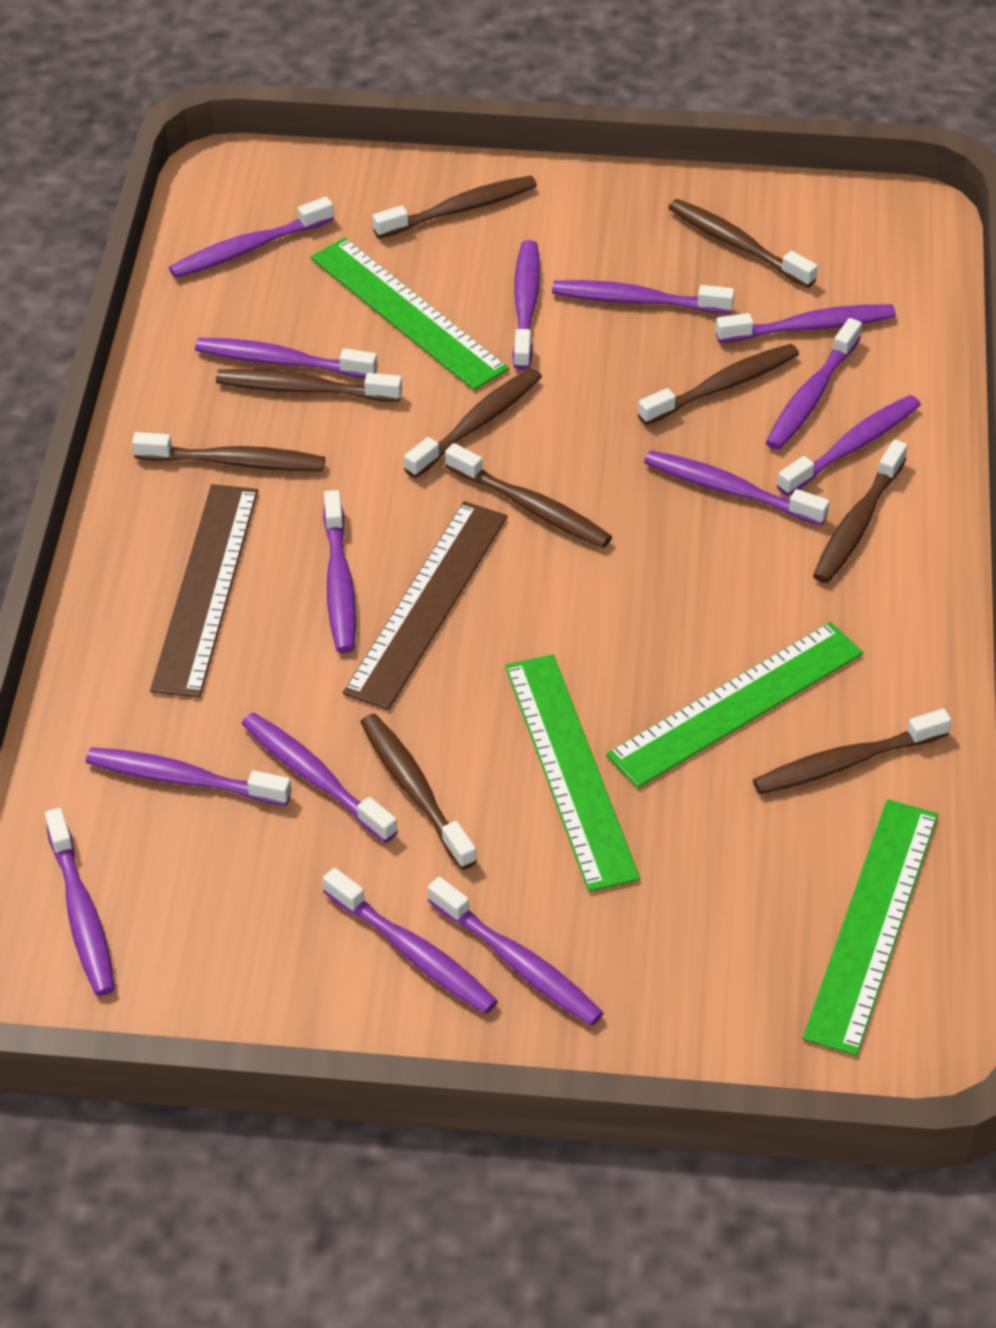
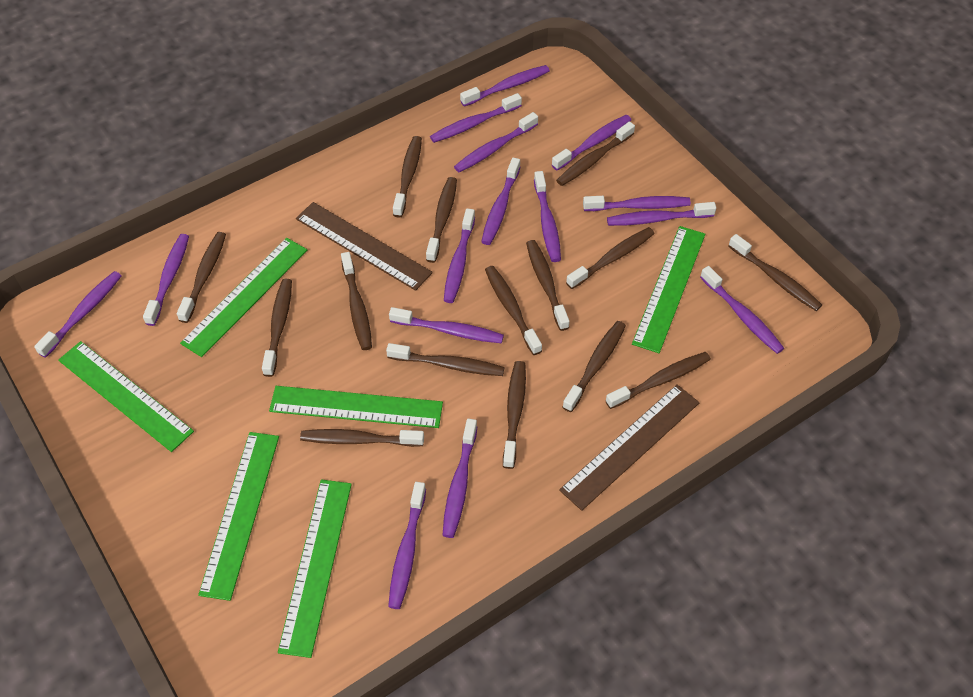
brown toothbrush: 10 -> 15
green ruler: 4 -> 6
purple toothbrush: 14 -> 15

